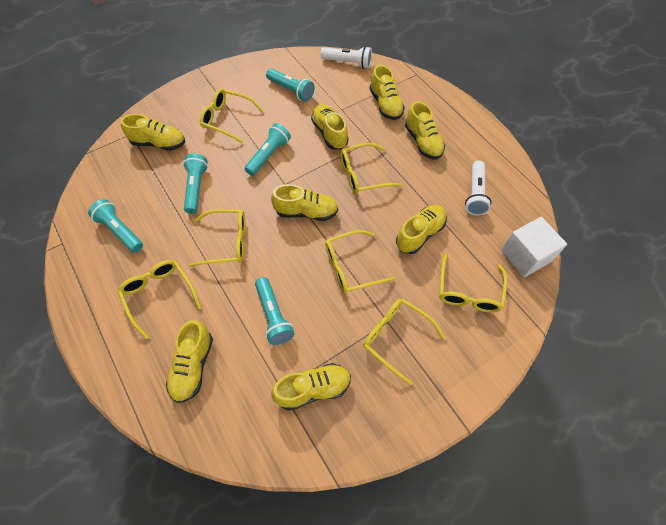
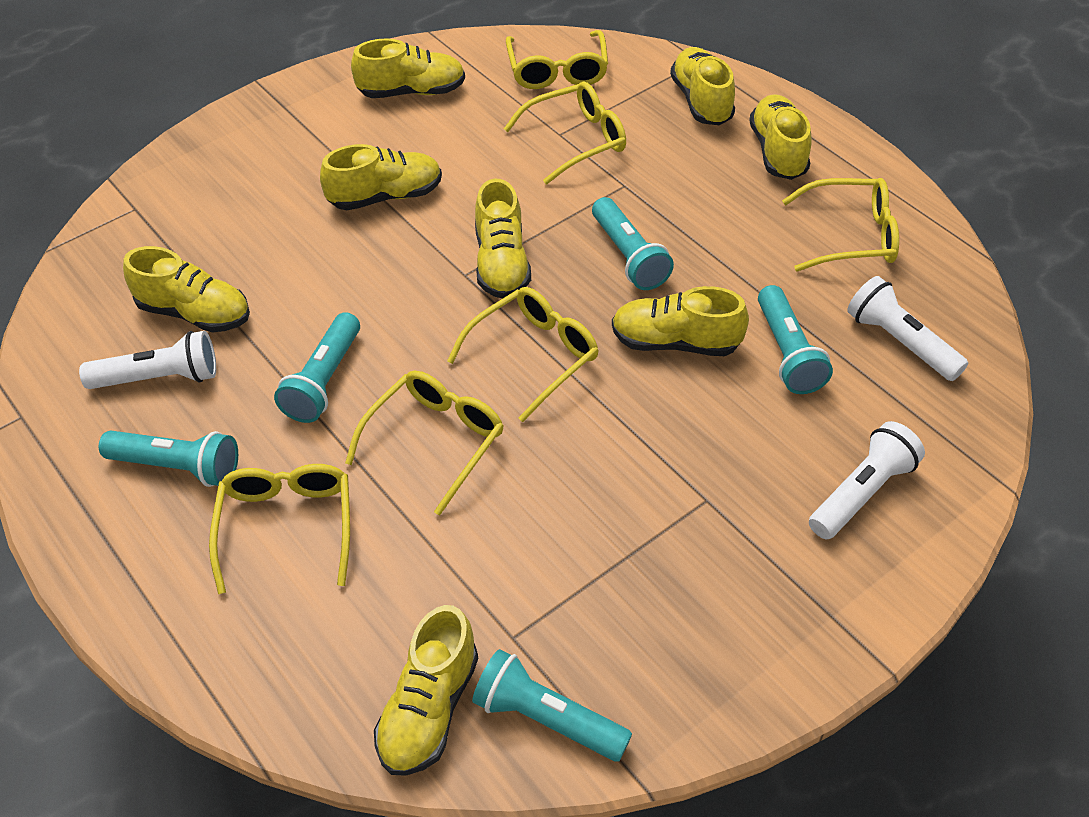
white cube: 1 -> 0
white flashlight: 2 -> 3
yellow glasses: 7 -> 6

